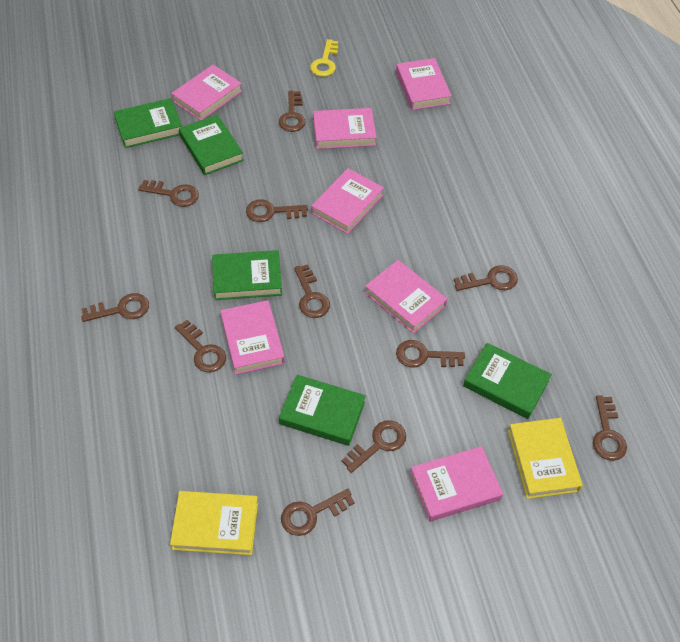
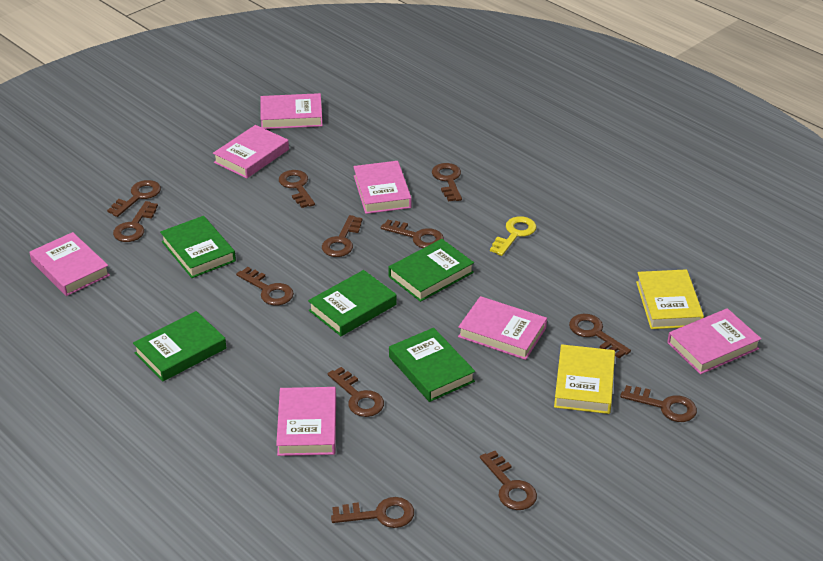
brown key: 11 -> 12

